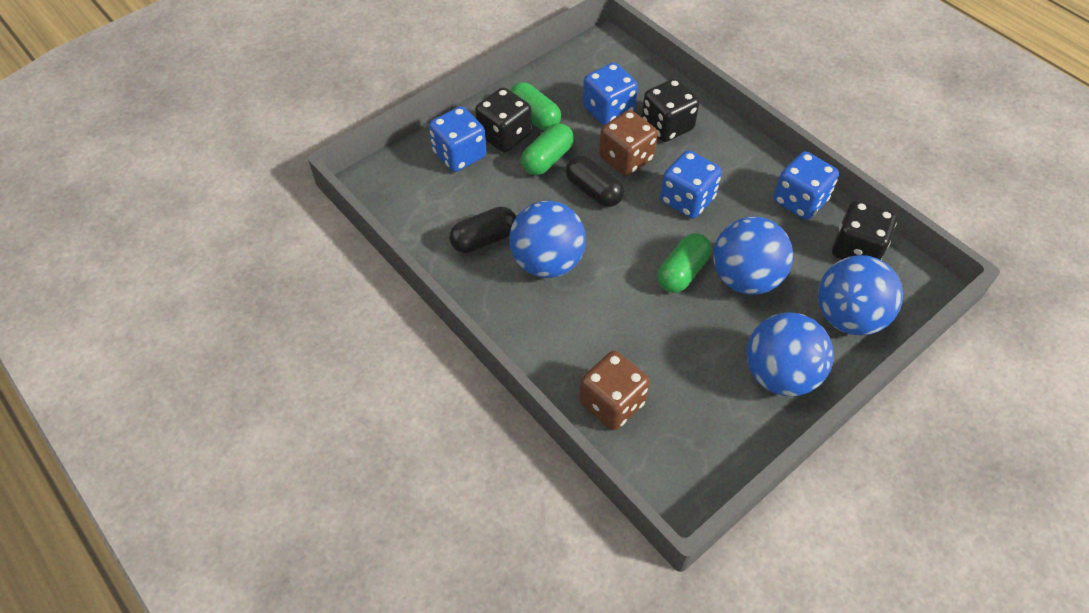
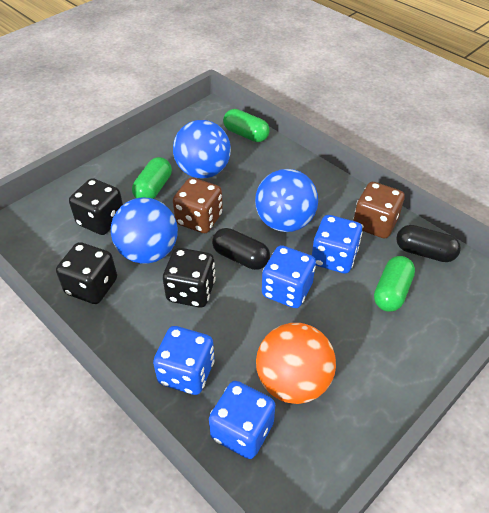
blue ball: 4 -> 3
orange ball: 0 -> 1

